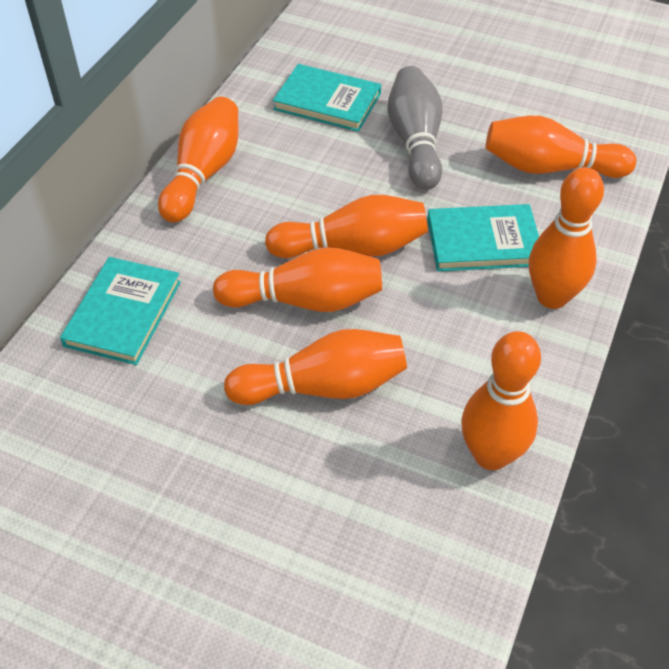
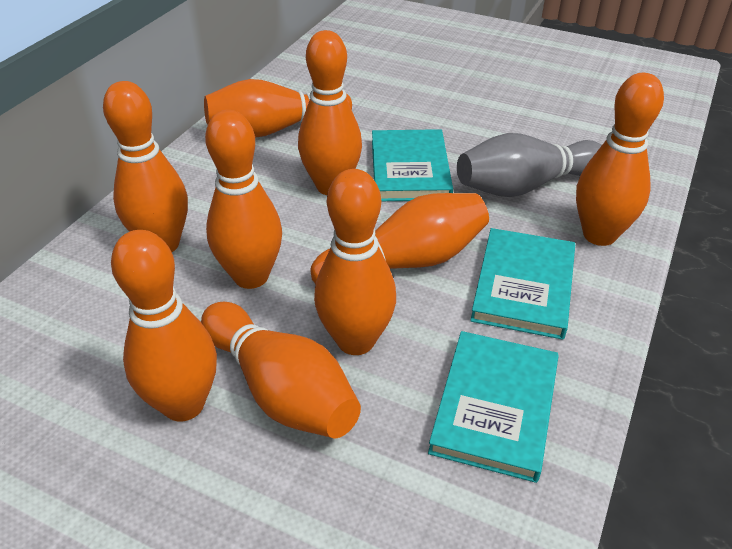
orange bowling pin: 7 -> 9

